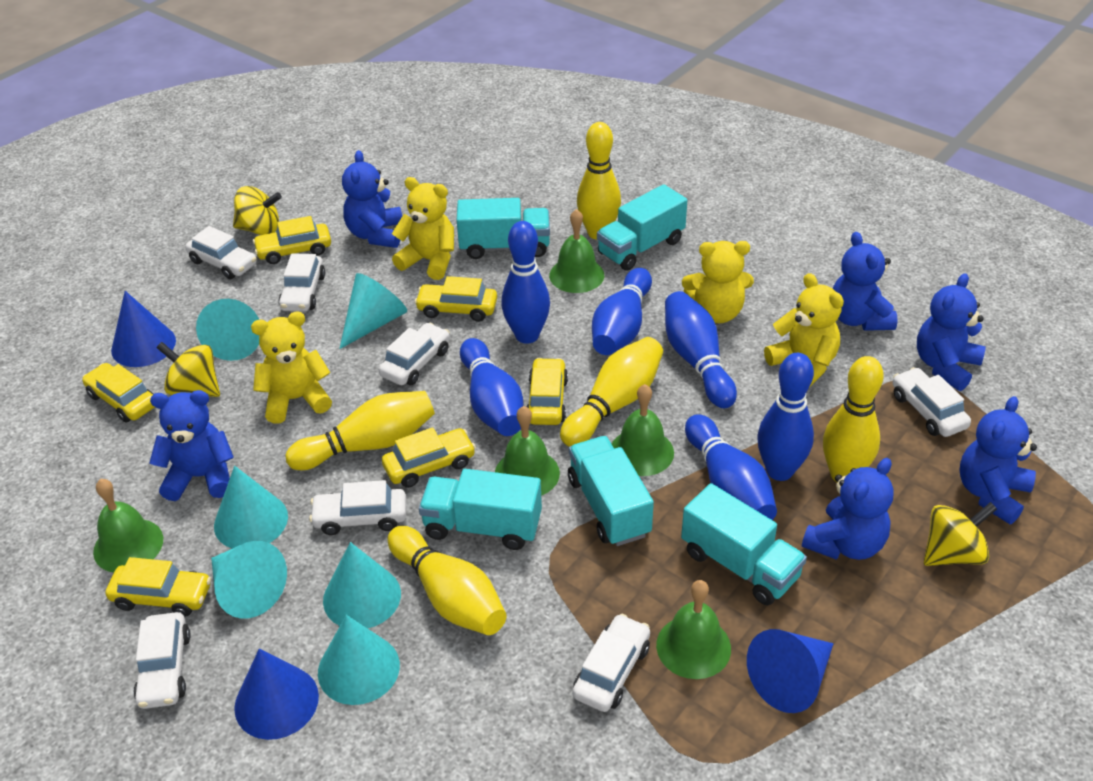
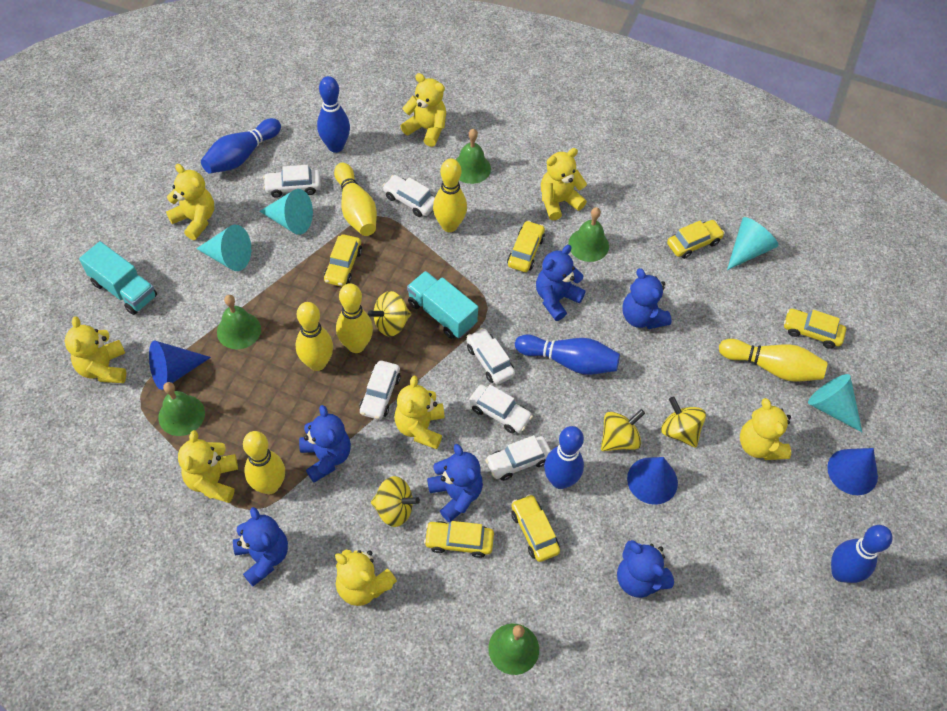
blue bowling pin: 6 -> 5
turquoise cone: 6 -> 4
turquoise truck: 5 -> 2
white car: 7 -> 6
yellow bowling pin: 5 -> 6
yellow spinning top: 3 -> 4
yellow teddy bear: 4 -> 8

